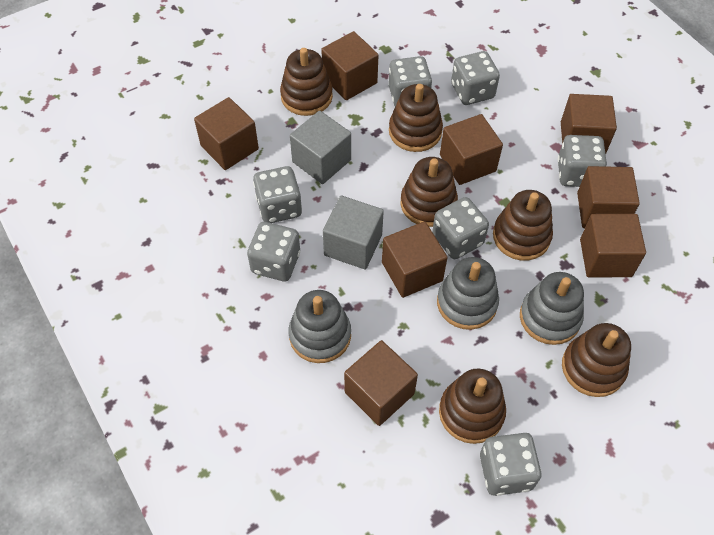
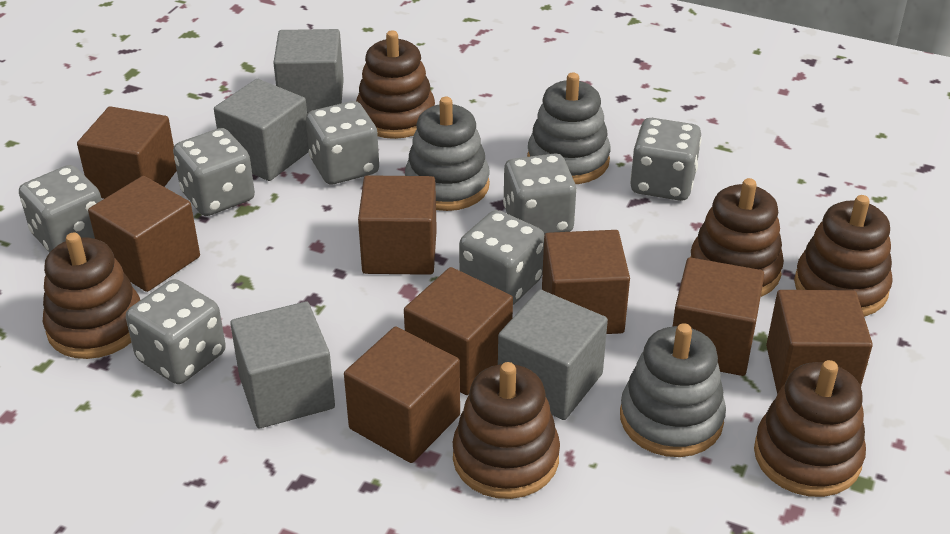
grey cube: 2 -> 4

